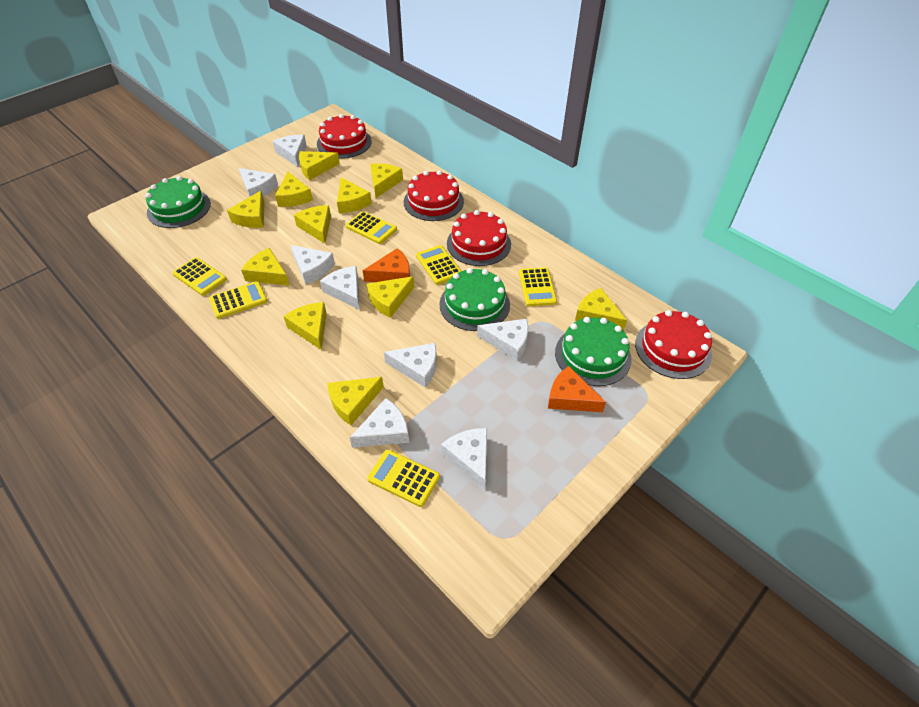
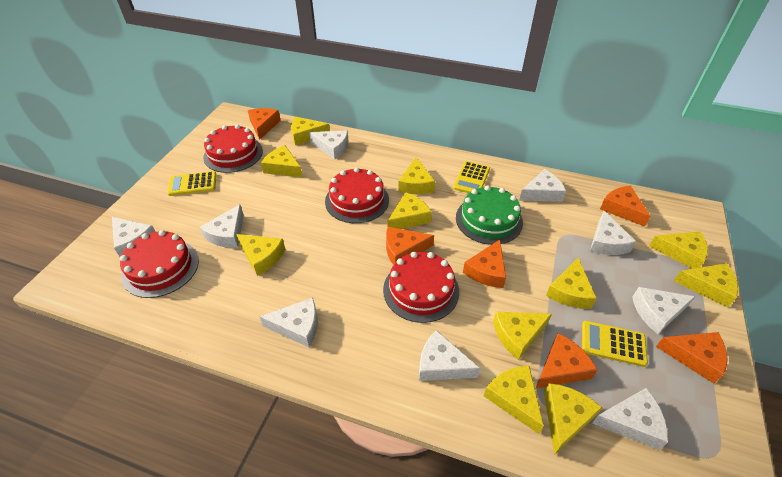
green cake: 3 -> 1
orange cheese: 2 -> 6
white cheese: 8 -> 9
yellow calculator: 6 -> 3

